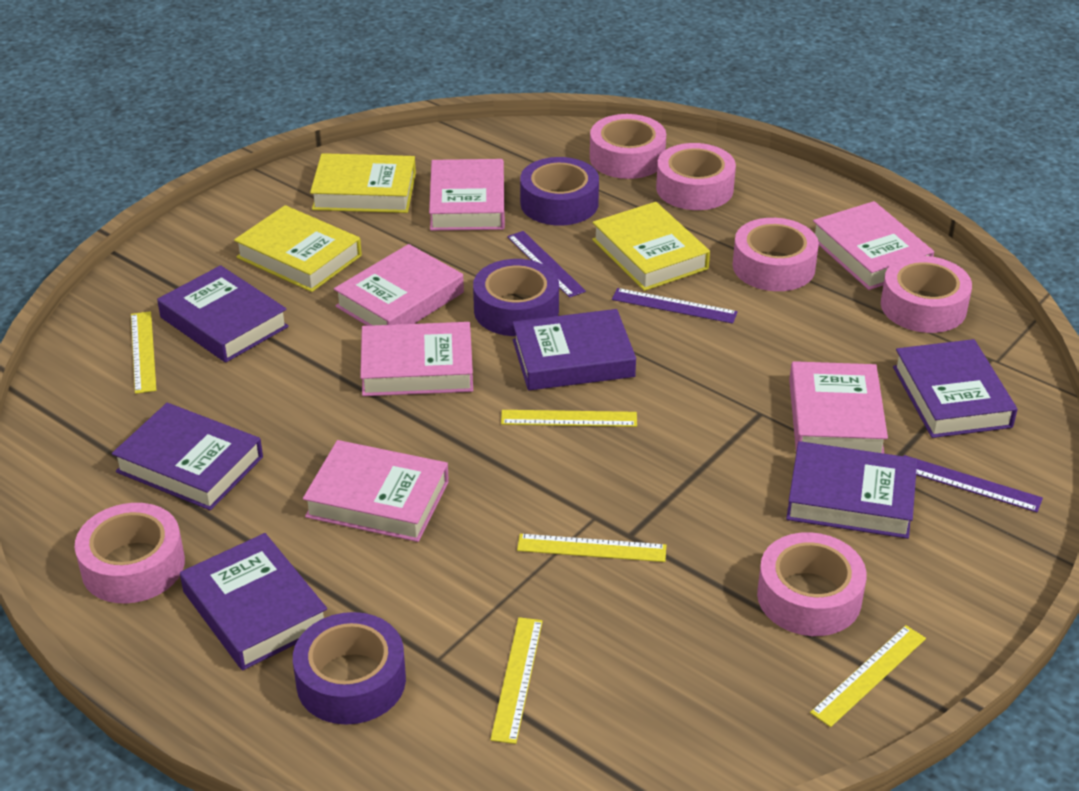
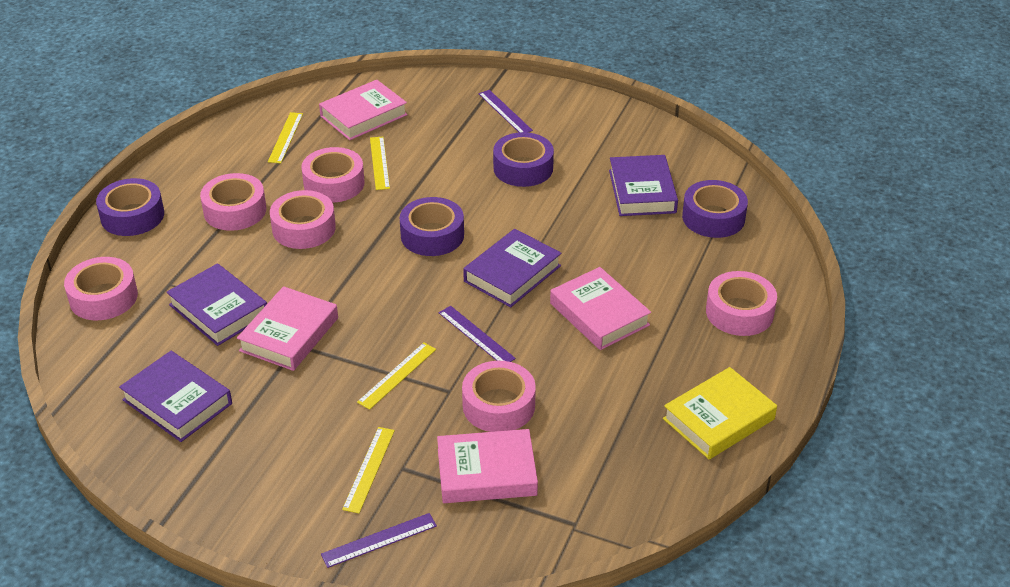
pink book: 6 -> 4
purple book: 6 -> 4
purple tape: 3 -> 4
yellow book: 3 -> 1
yellow ruler: 5 -> 4

